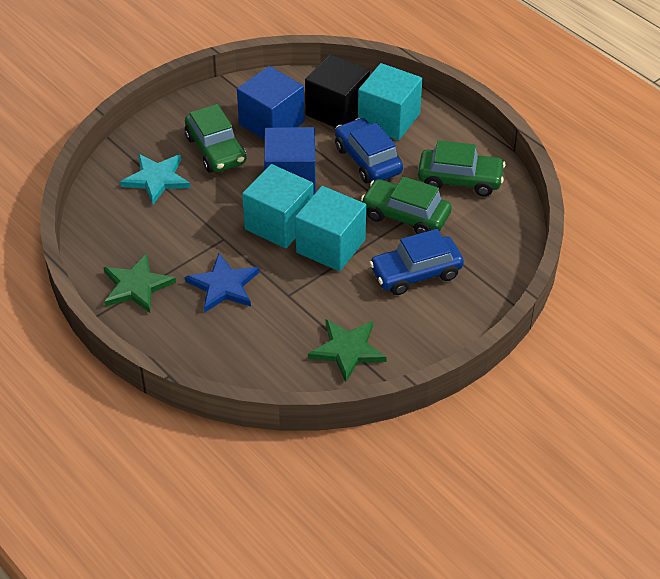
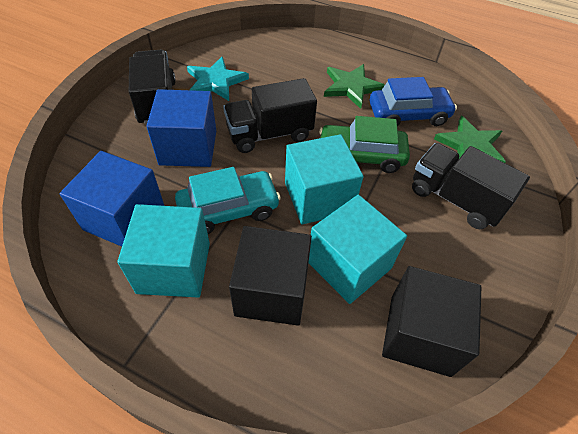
black cube: 1 -> 2
black truck: 0 -> 3
blue car: 2 -> 1
blue star: 1 -> 0
green car: 3 -> 1
turquoise car: 0 -> 1

